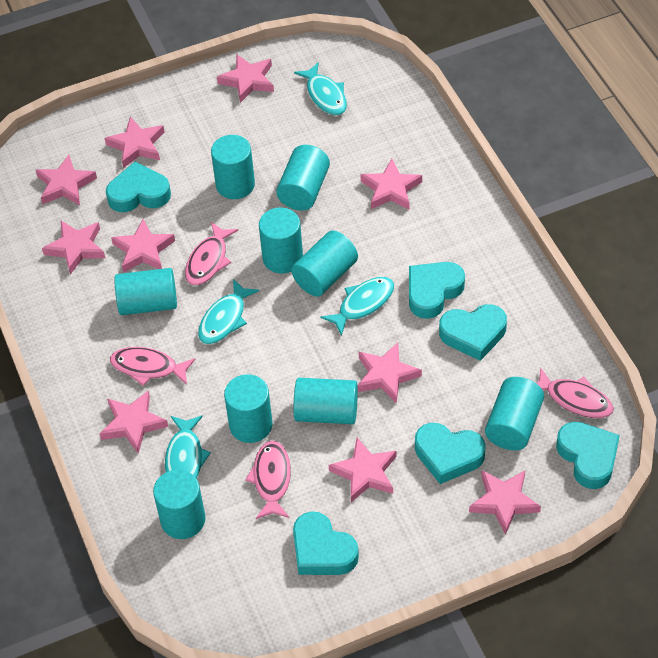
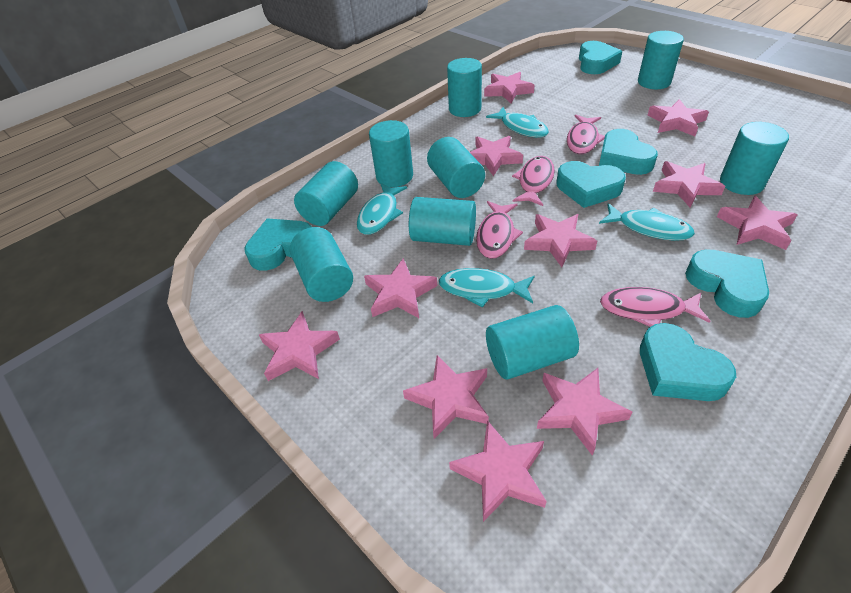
pink star: 10 -> 11

